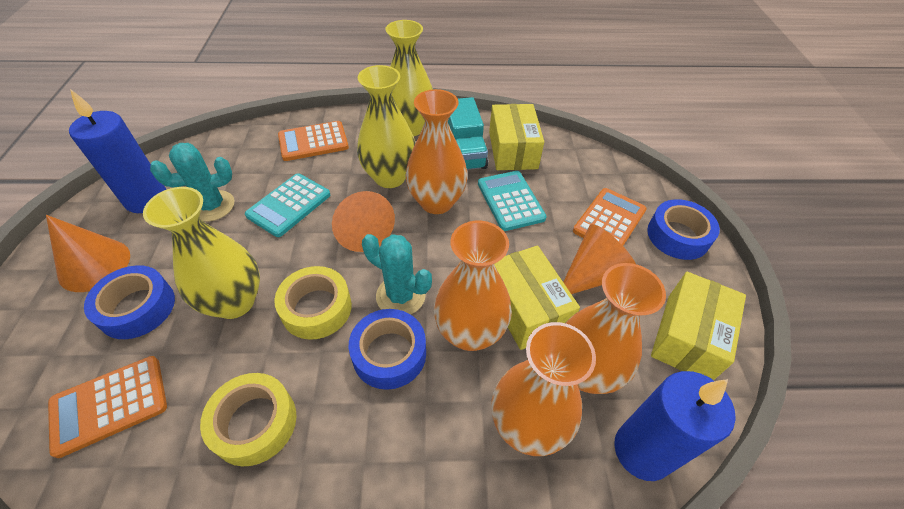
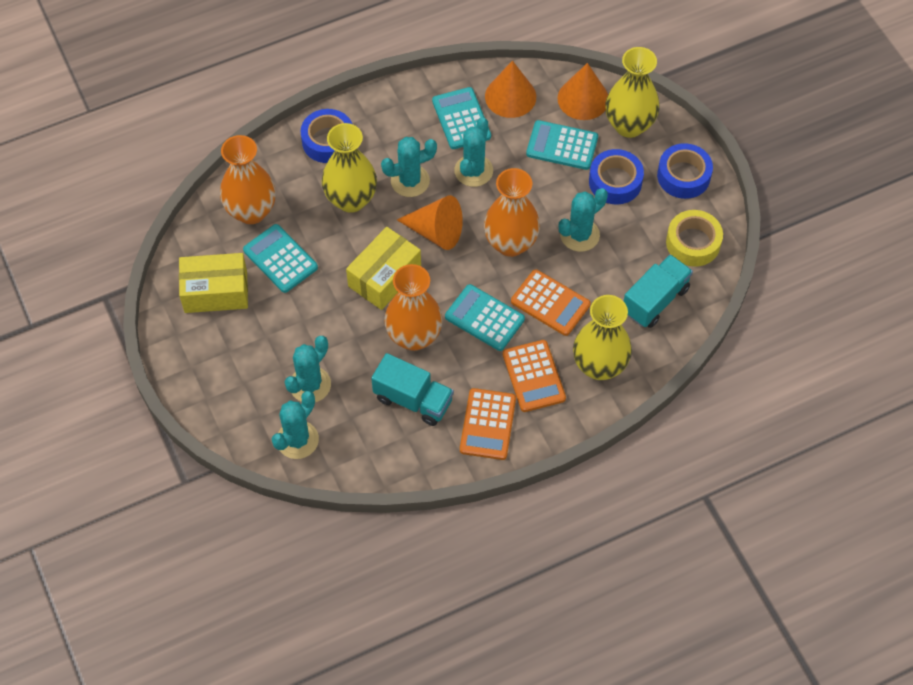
blue candle: 2 -> 0
orange vase: 4 -> 3
turquoise cactus: 2 -> 5
turquoise calculator: 2 -> 4
turquoise truck: 1 -> 2
yellow box: 3 -> 2
yellow tape: 2 -> 1

